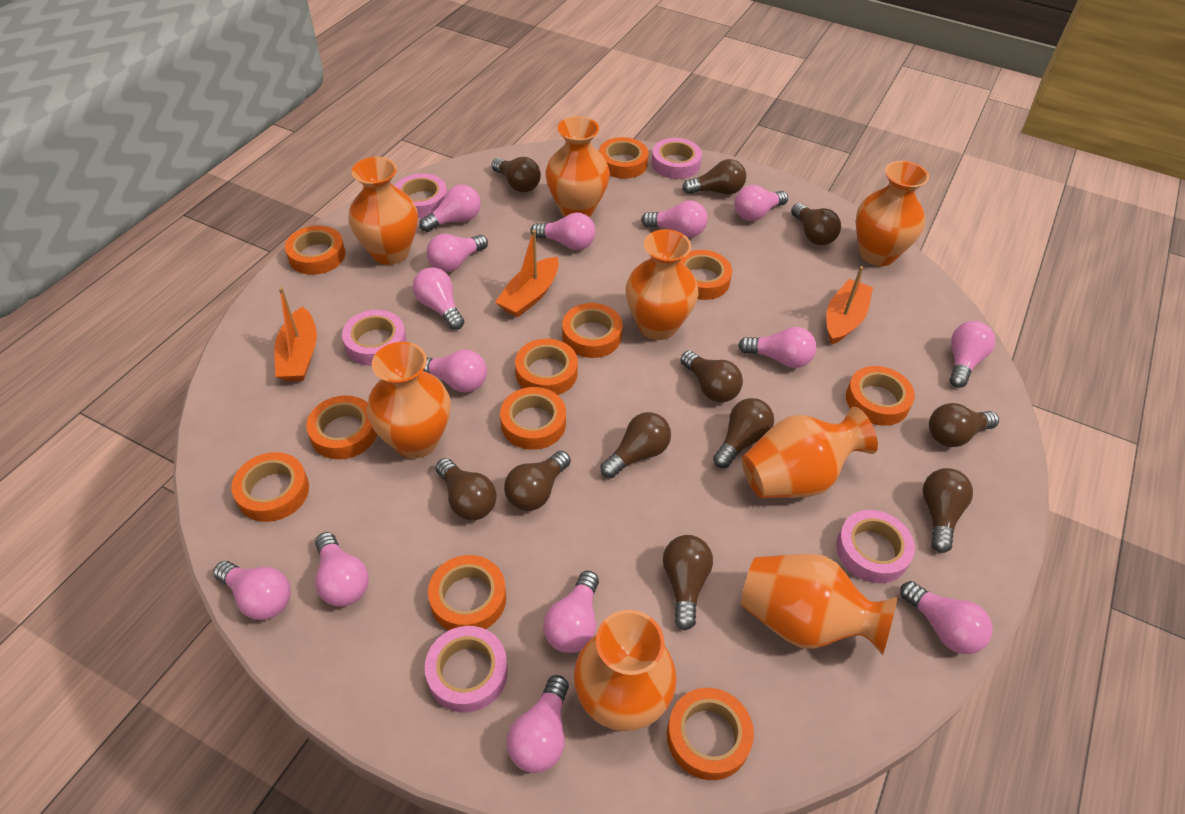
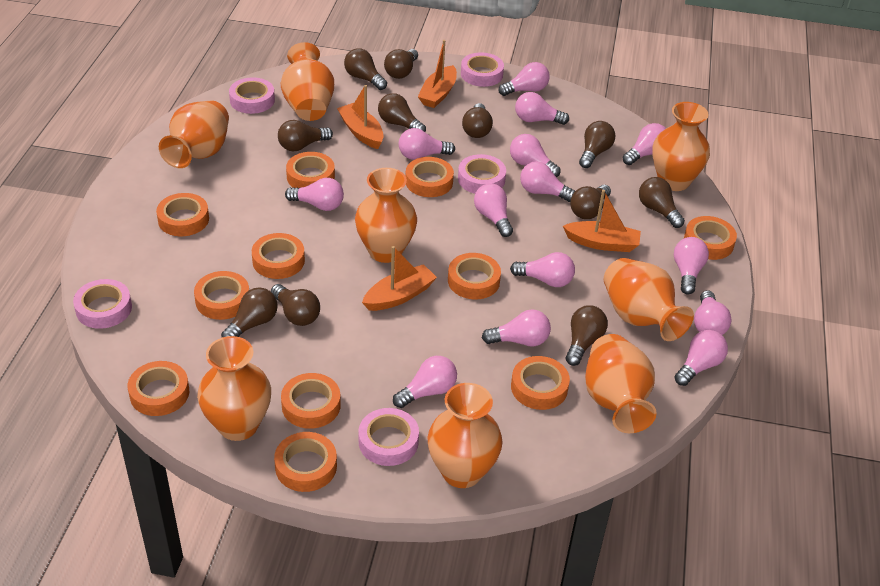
orange boat: 3 -> 4

